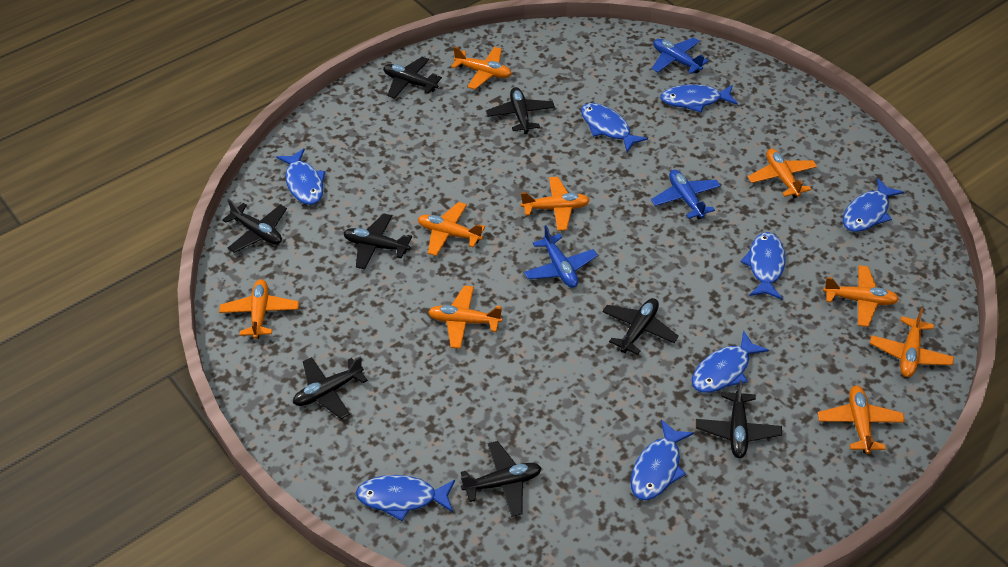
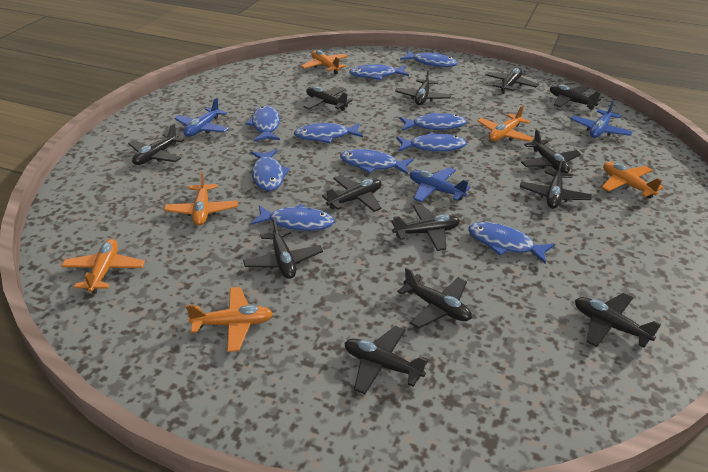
black plane: 8 -> 13
blue fish: 8 -> 10
orange plane: 9 -> 6

